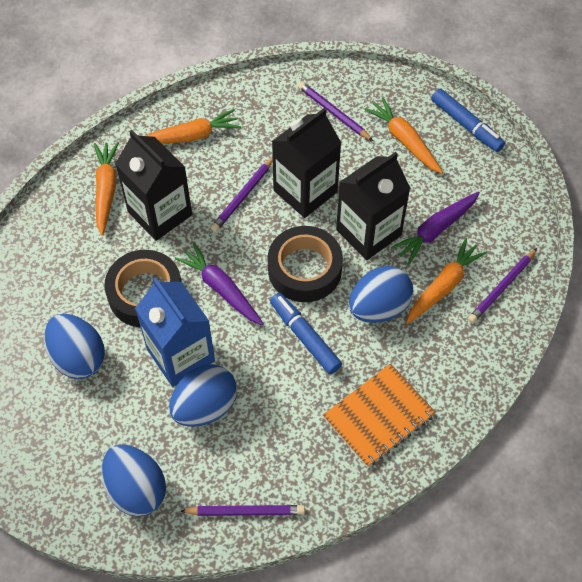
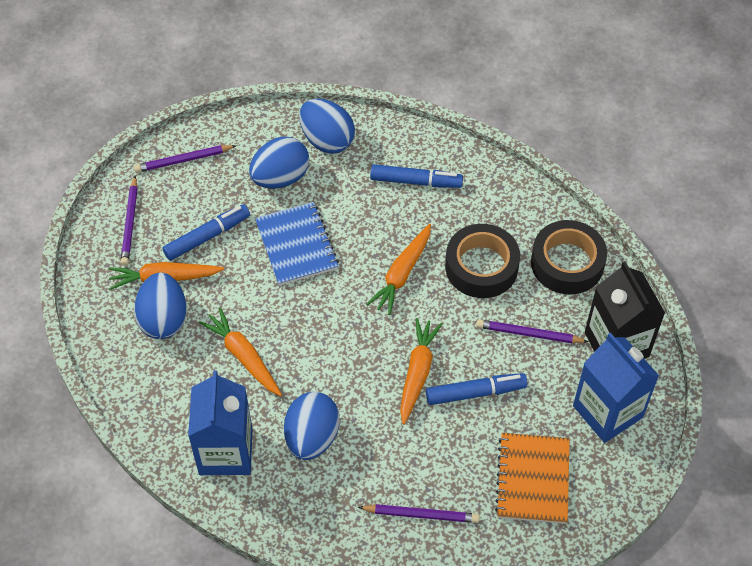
black carton: 3 -> 1
blue carton: 1 -> 2
blue marker: 2 -> 3
blue notebook: 0 -> 1
purple carrot: 2 -> 0

